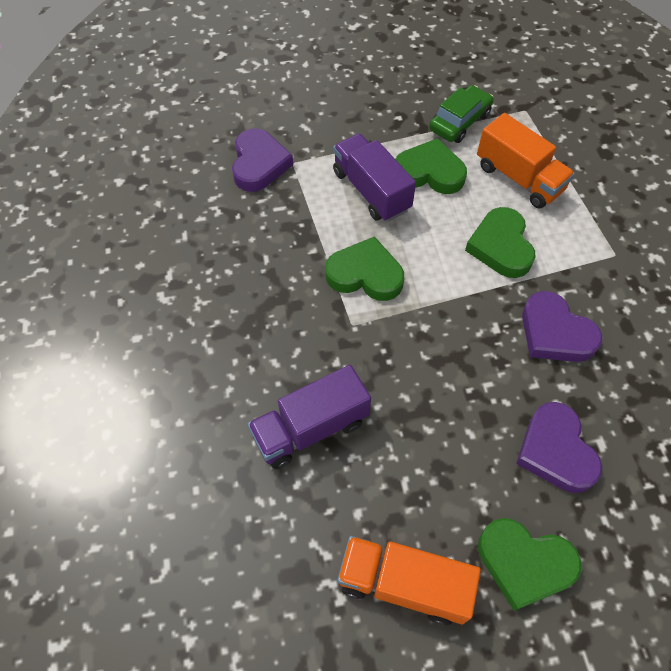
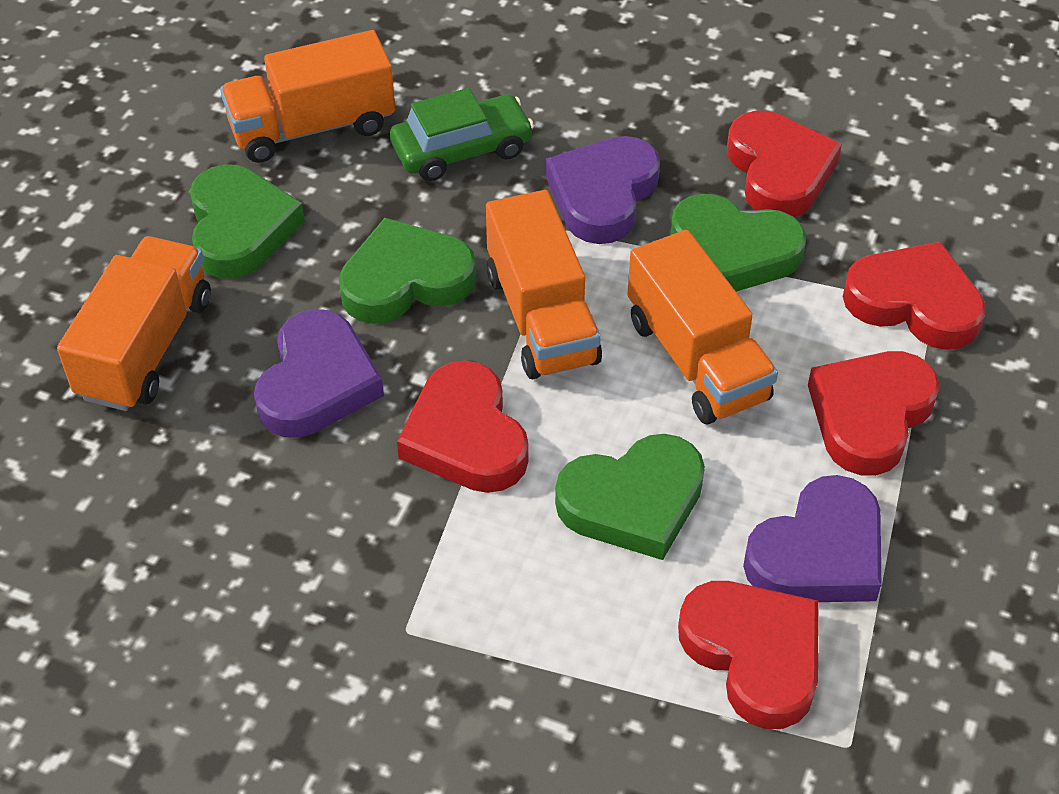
orange truck: 2 -> 4
purple truck: 2 -> 0
red heart: 0 -> 5

